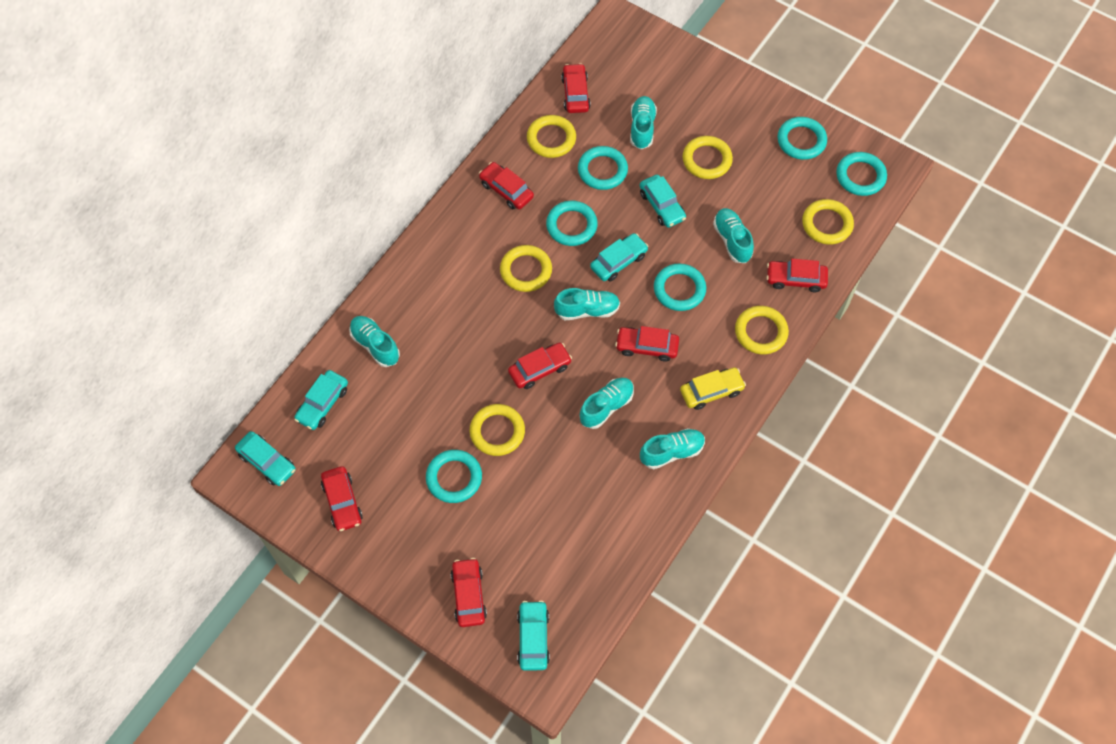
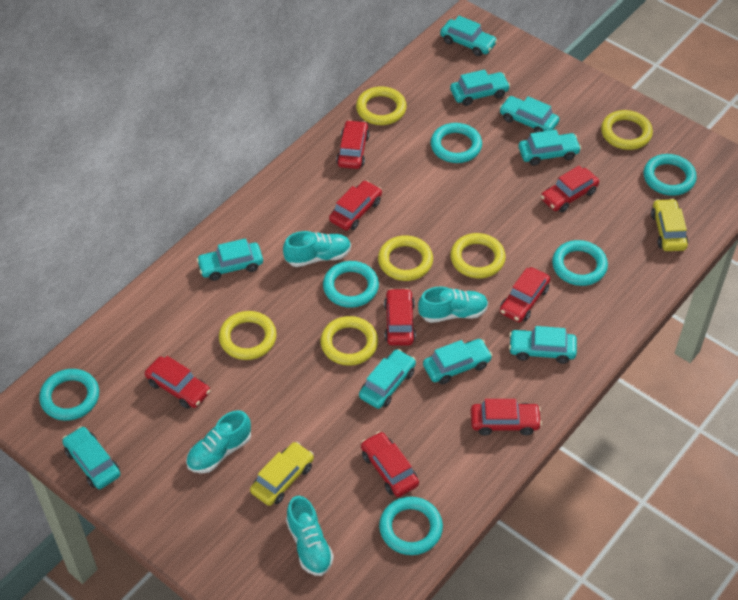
red car: 7 -> 8
turquoise car: 5 -> 9
turquoise shoe: 6 -> 4
yellow car: 1 -> 2

